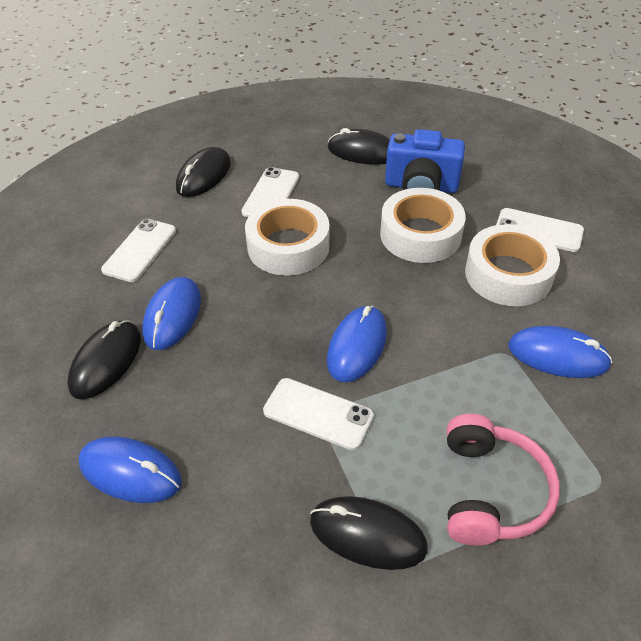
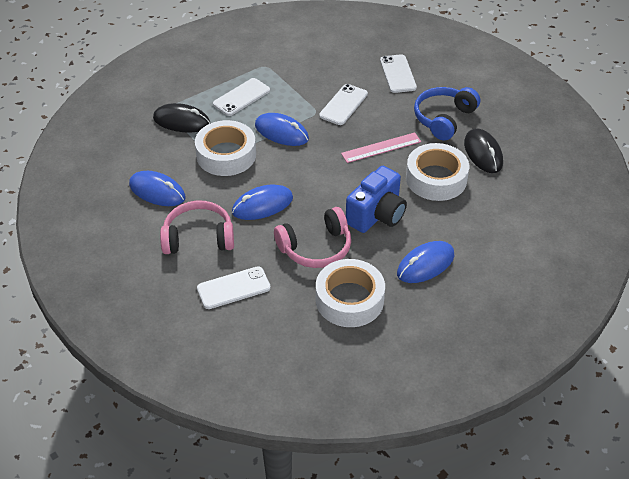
black mouse: 4 -> 2
blue headphones: 0 -> 1
pink headphones: 1 -> 2
pink ruler: 0 -> 1

